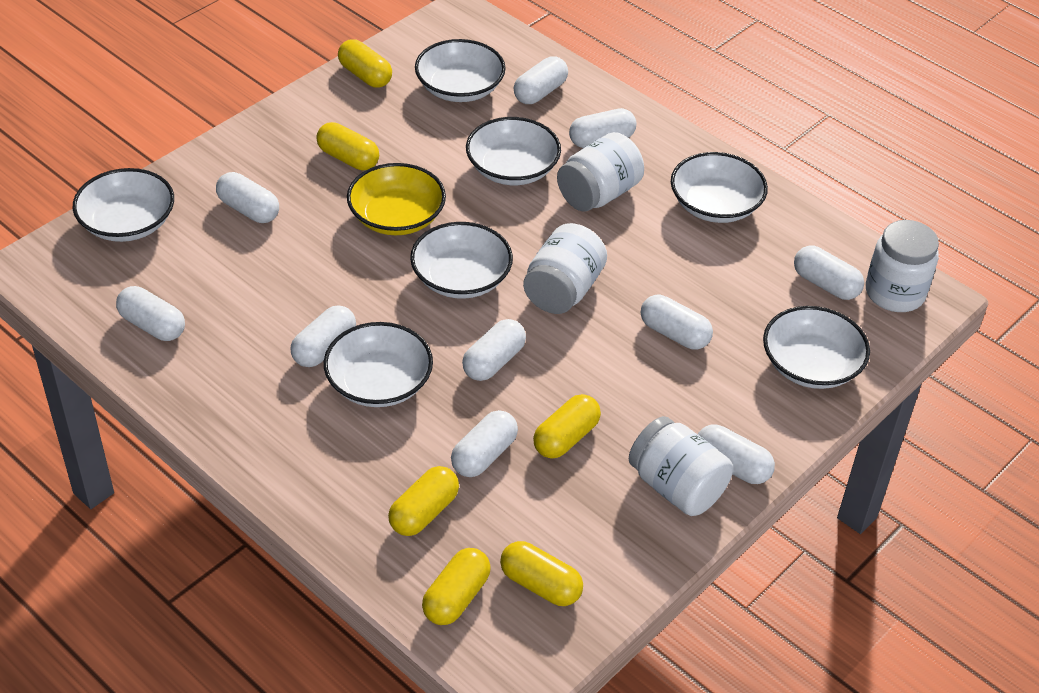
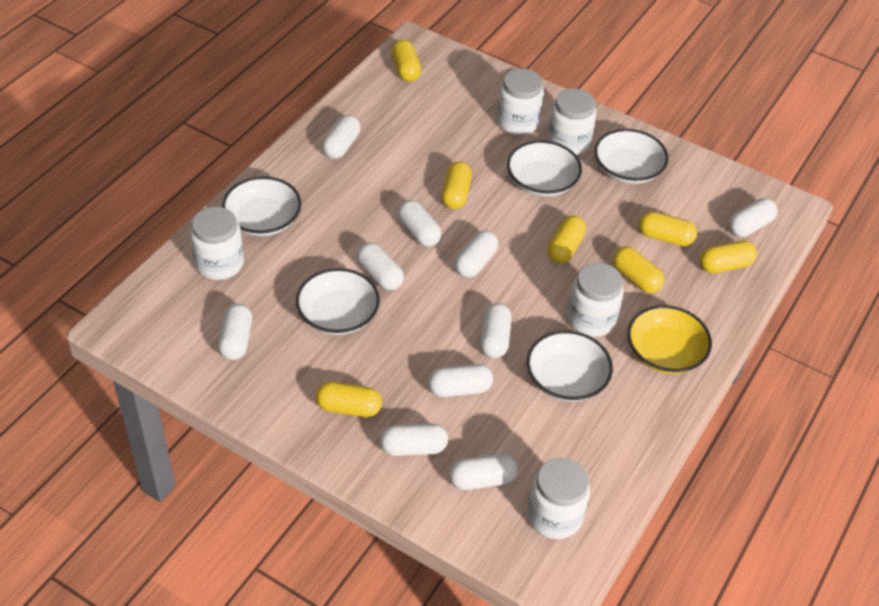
white bowl: 7 -> 5
white jar: 4 -> 5
yellow capsule: 6 -> 7

